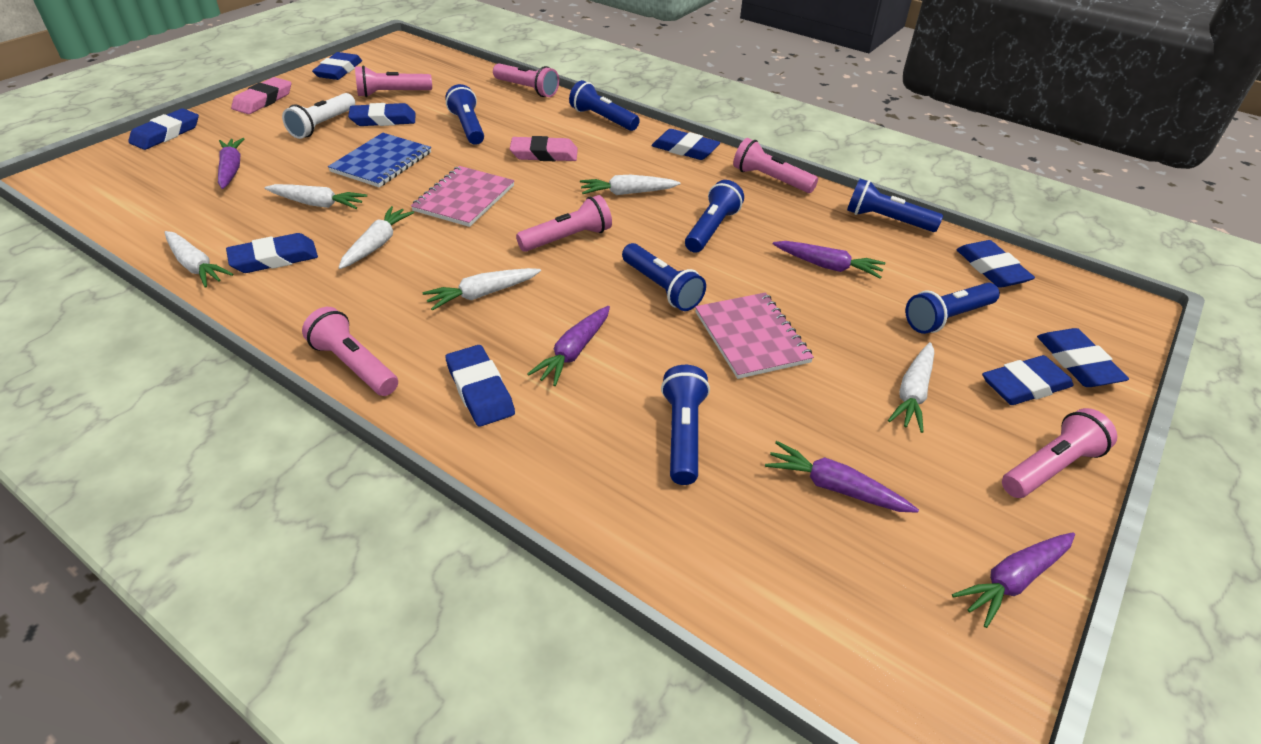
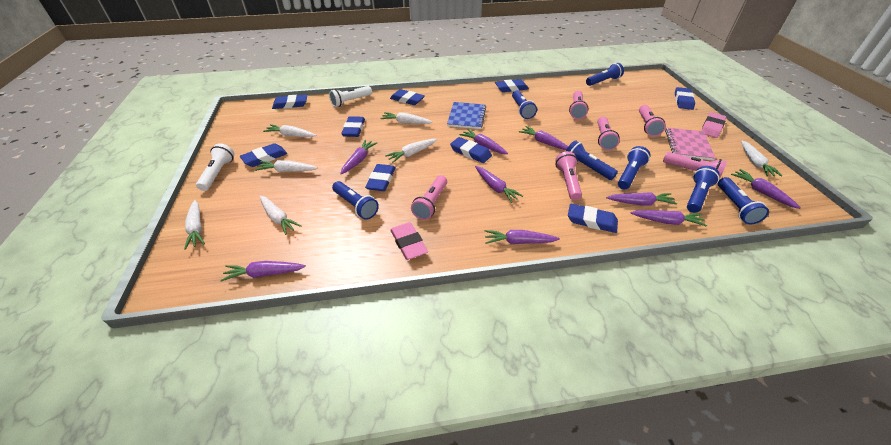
pink notebook: 2 -> 1
purple carrot: 5 -> 9
white carrot: 6 -> 7
white flashlight: 1 -> 2

